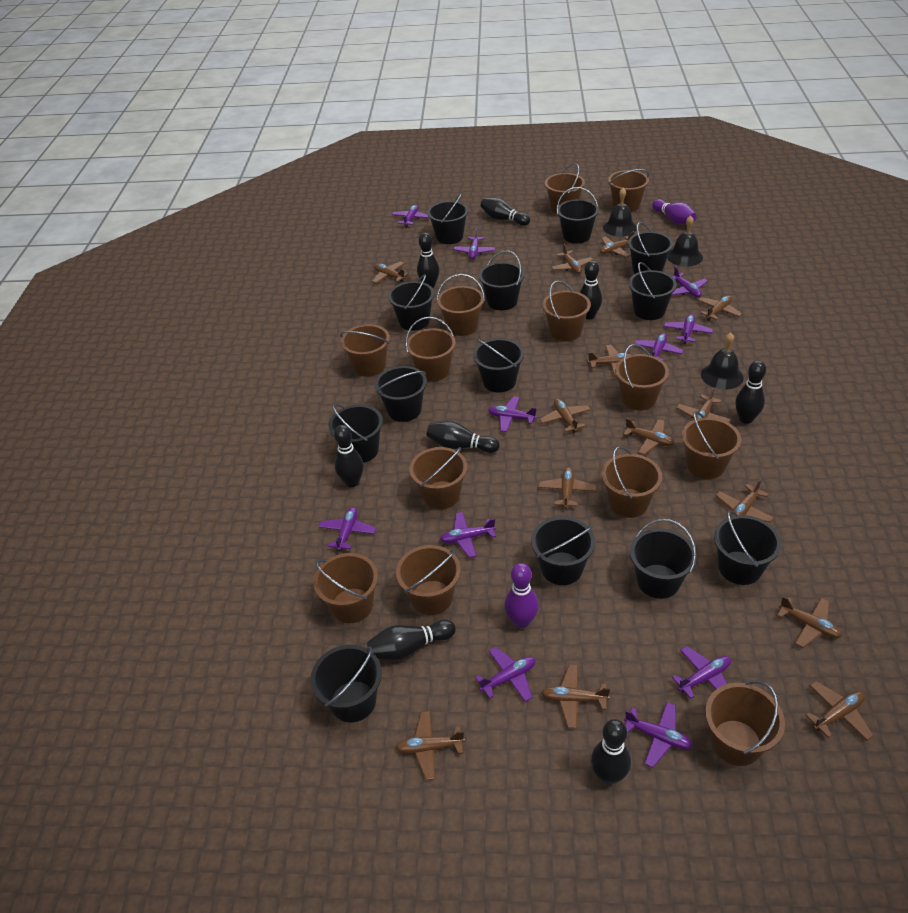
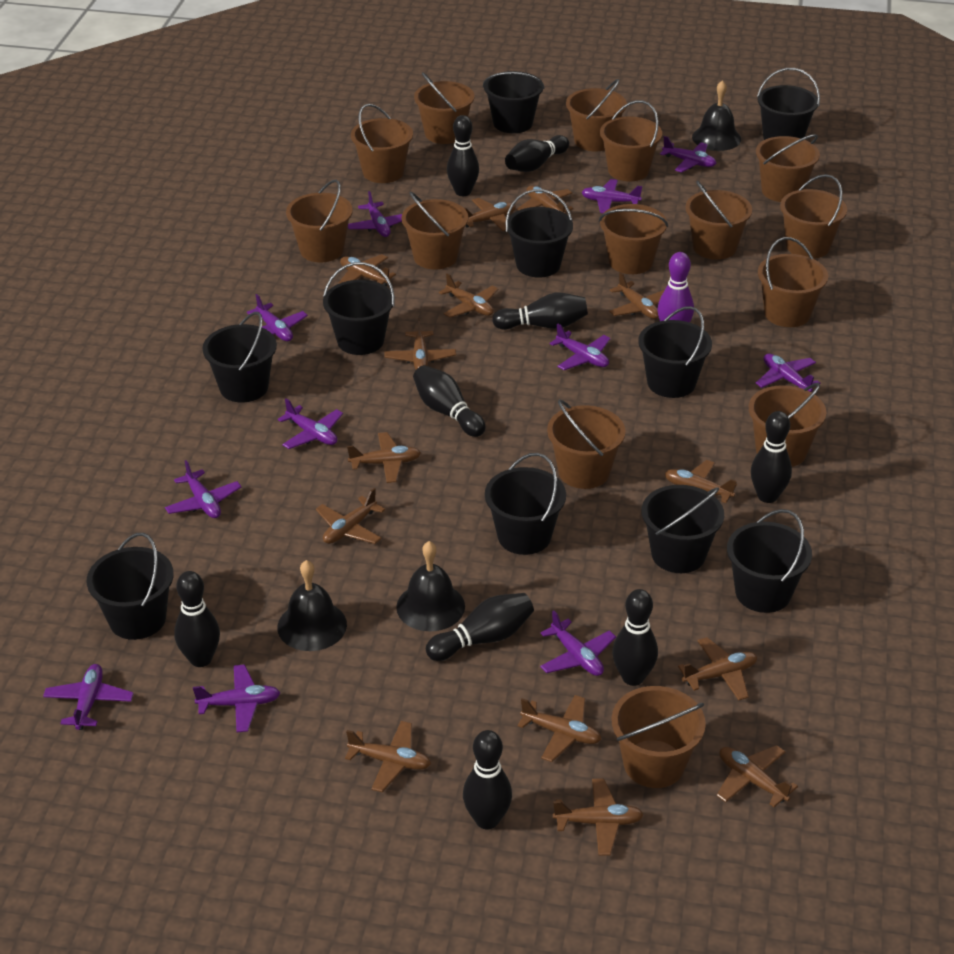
black bowling pin: 8 -> 9
black bucket: 13 -> 10
brown bucket: 13 -> 14
purple bowling pin: 2 -> 1

